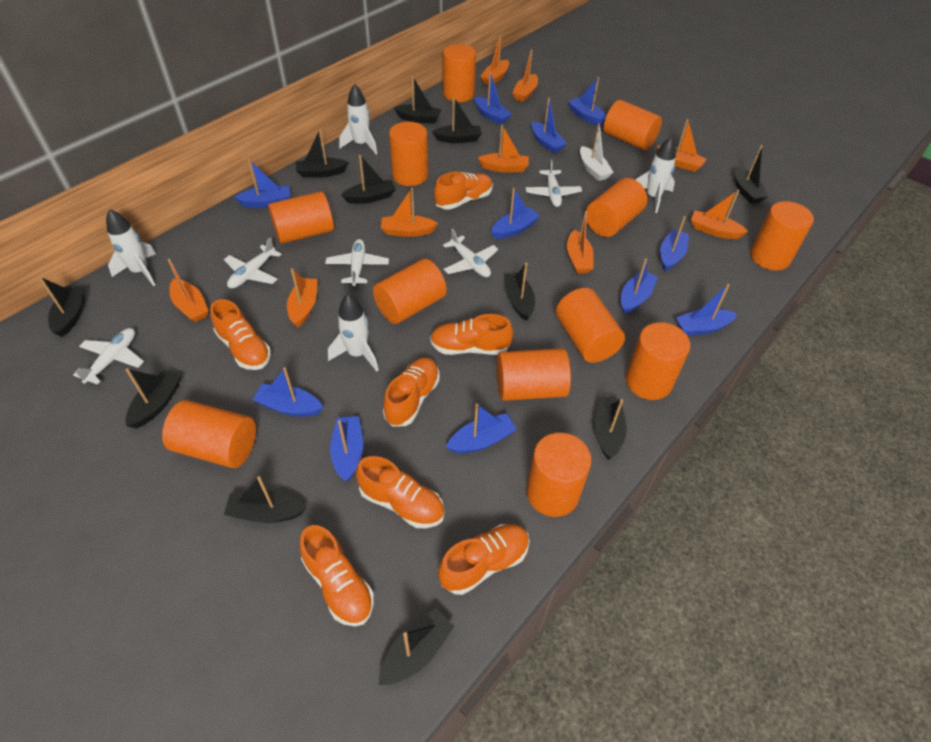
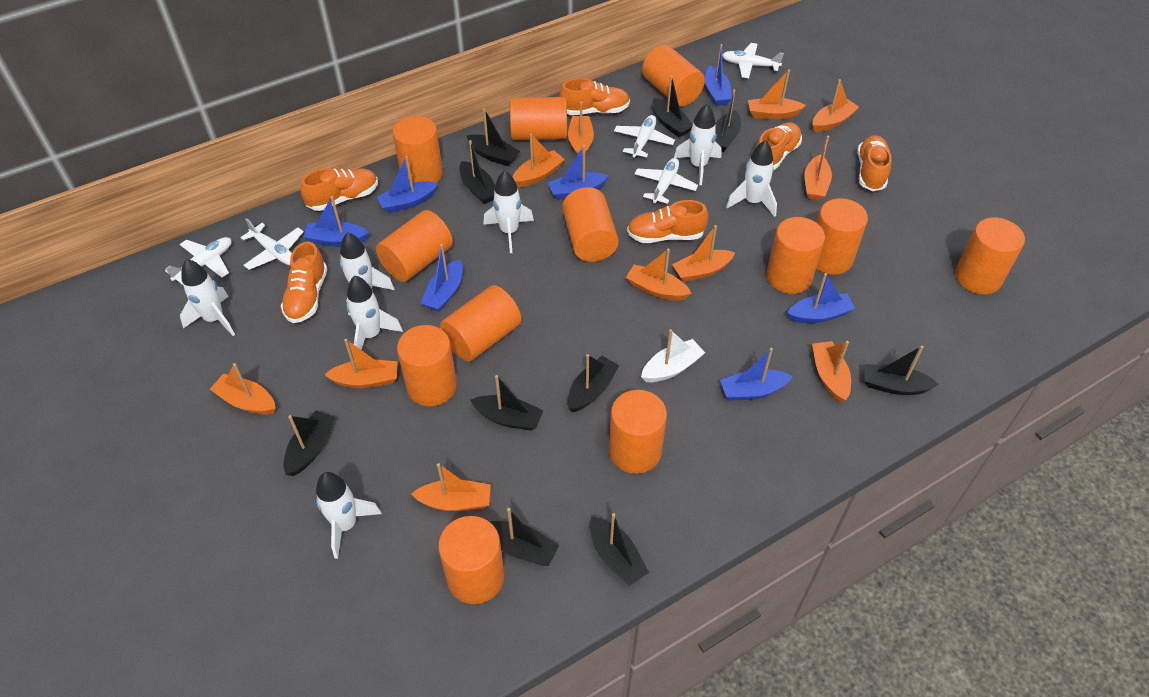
black boat: 11 -> 10
blue boat: 11 -> 7
orange boat: 9 -> 11
orange shoe: 7 -> 6
white rocket: 4 -> 7

